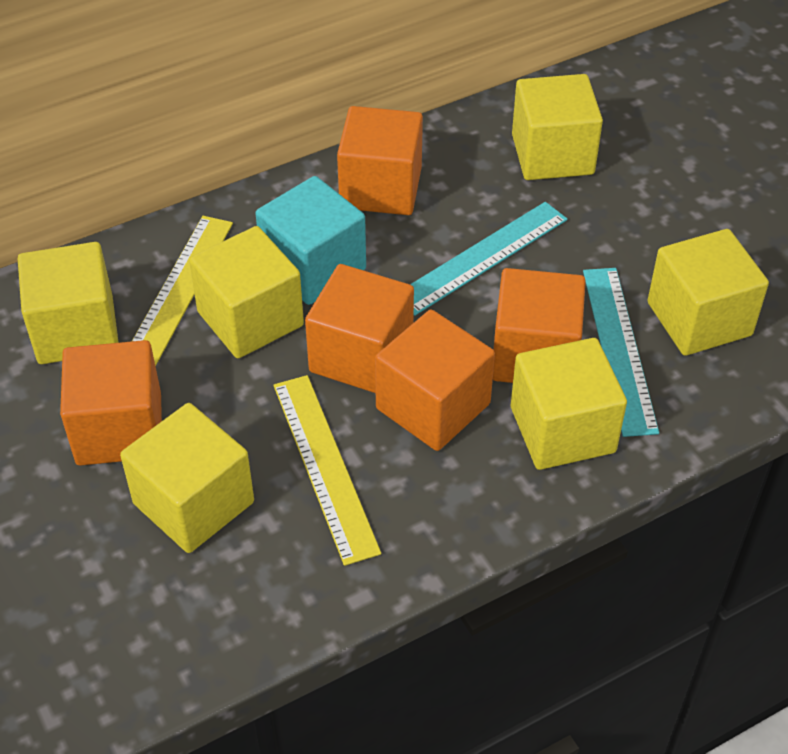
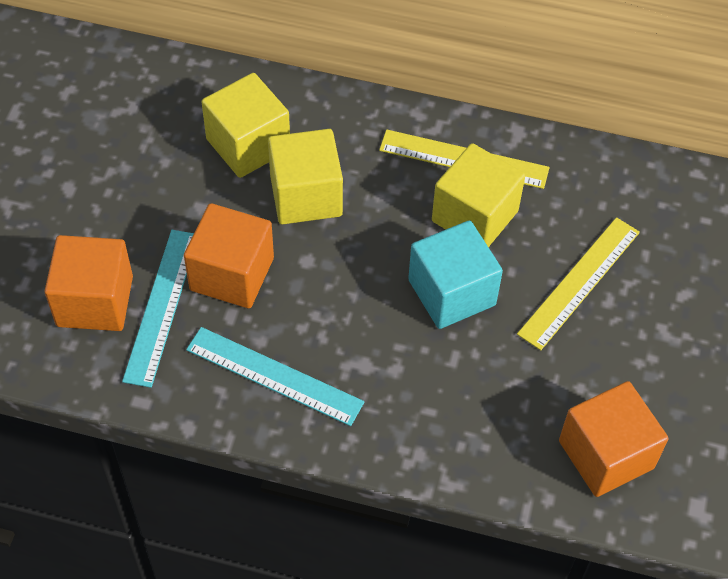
orange cube: 5 -> 3
yellow cube: 6 -> 3

